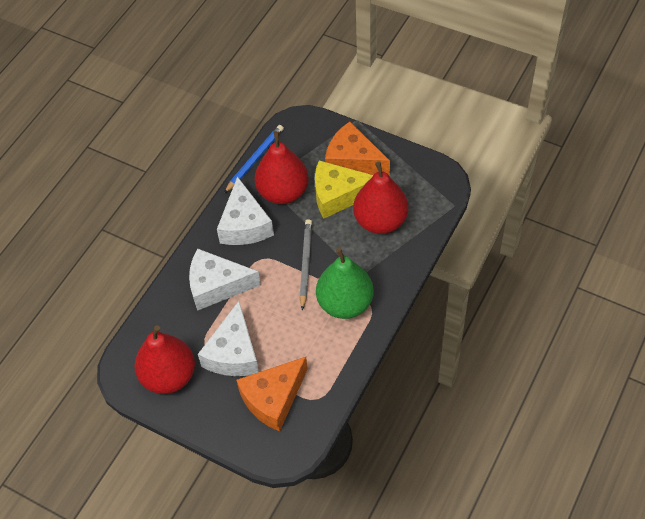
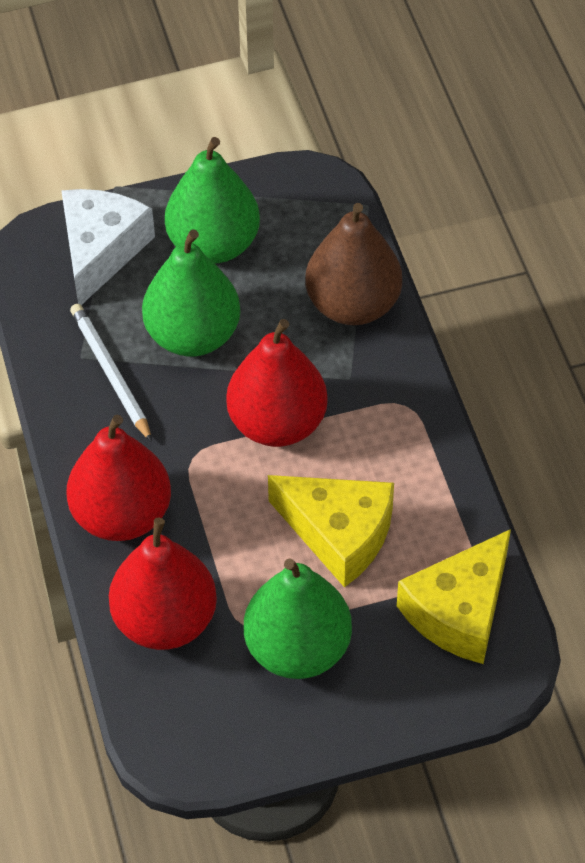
blue pencil: 1 -> 0
brown pear: 0 -> 1
green pear: 1 -> 3
grey pencil: 1 -> 0
orange cheese: 2 -> 0
white cheese: 3 -> 1
white pencil: 0 -> 1
yellow cheese: 1 -> 2

